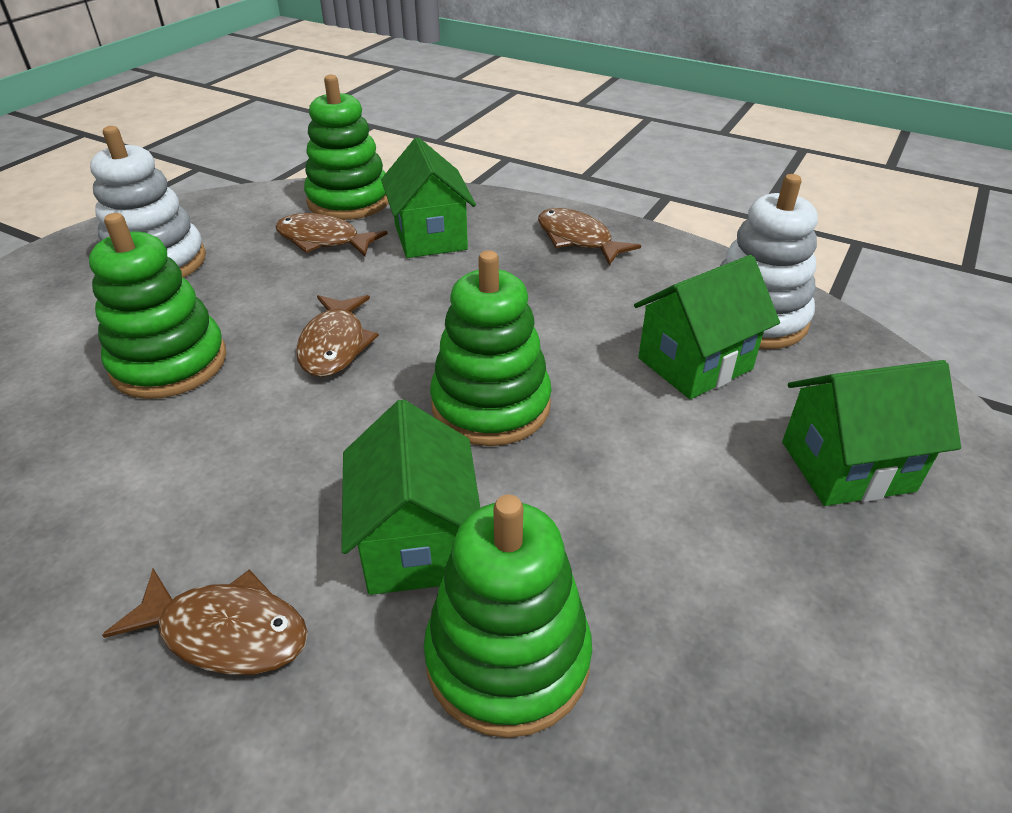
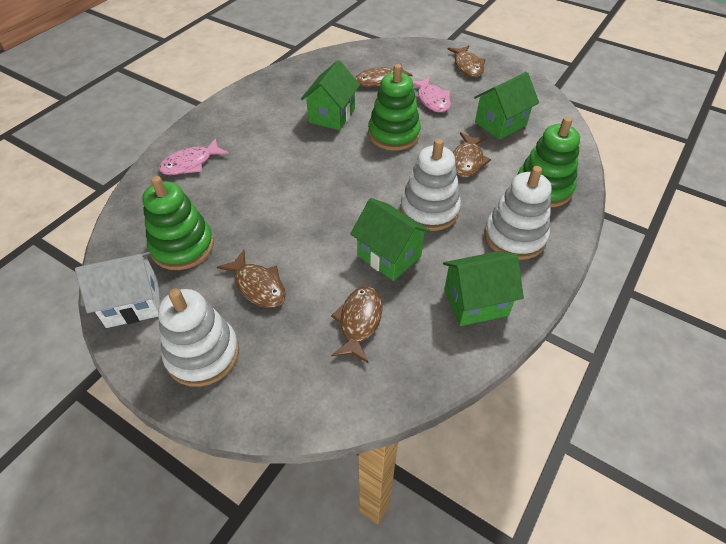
brown fish: 4 -> 5
green stacking toy: 4 -> 3
pink fish: 0 -> 2
white house: 0 -> 1
white stacking toy: 2 -> 3

